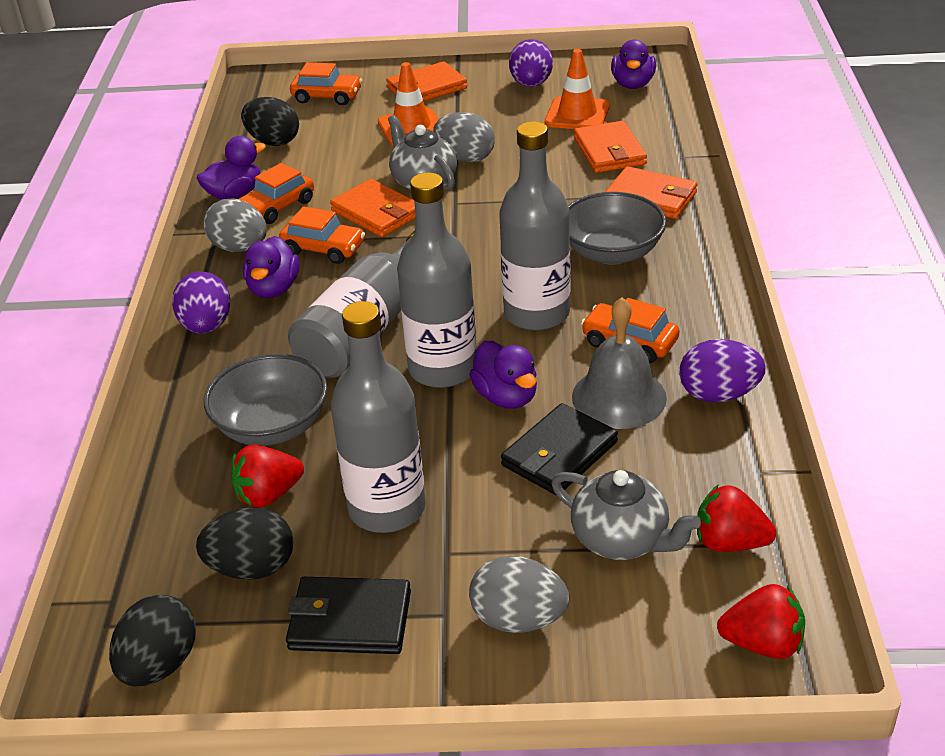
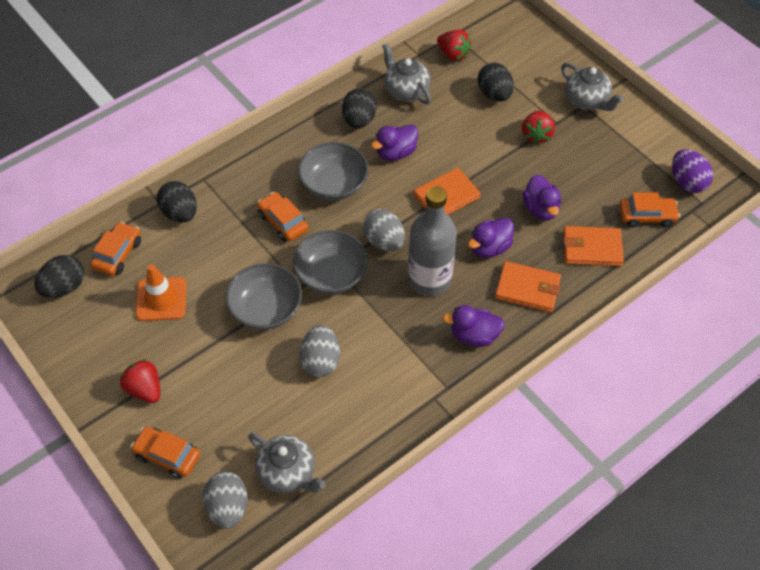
black egg: 3 -> 4
black wallet: 2 -> 0
grey bell: 1 -> 0
grey bottle: 4 -> 1
grey bowl: 2 -> 3
grey teapot: 2 -> 3
orange traffic cone: 2 -> 1
orange wallet: 4 -> 3
purple egg: 3 -> 1

